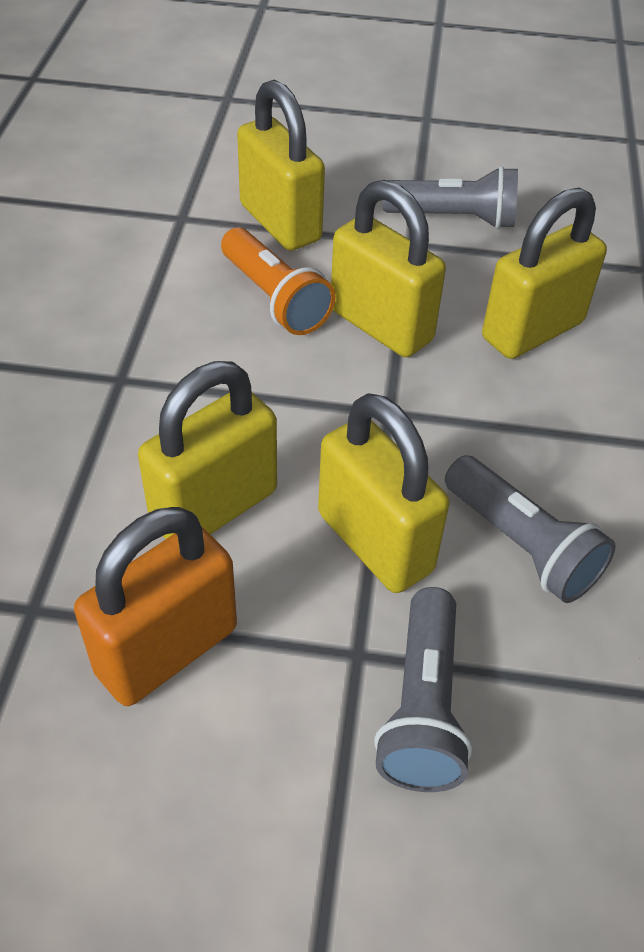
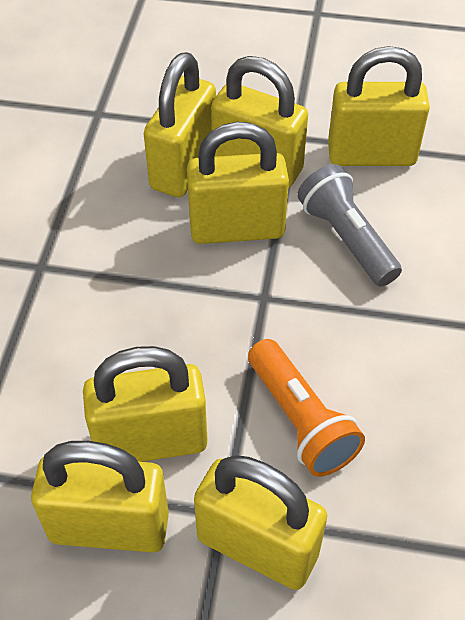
grey flashlight: 3 -> 1
orange padlock: 1 -> 0
yellow padlock: 5 -> 7

